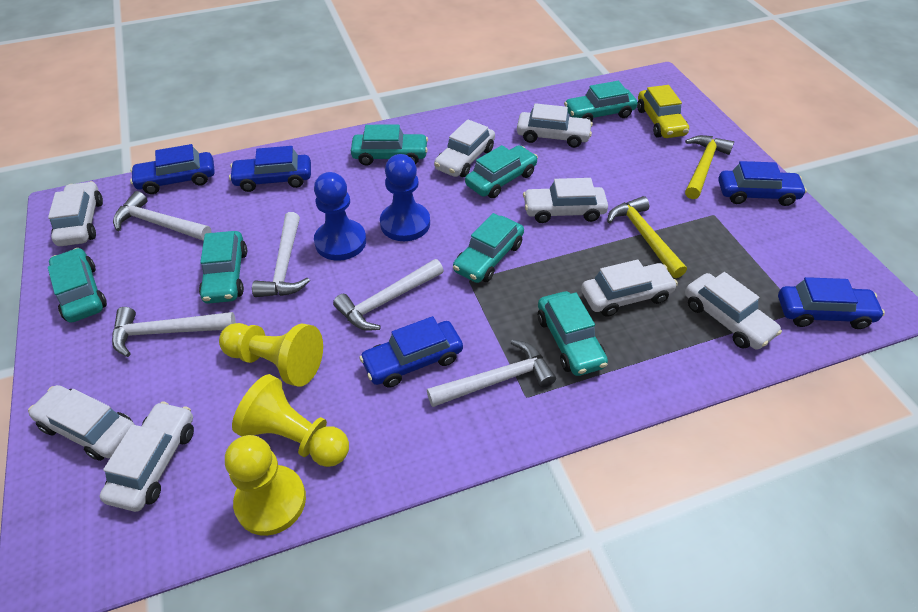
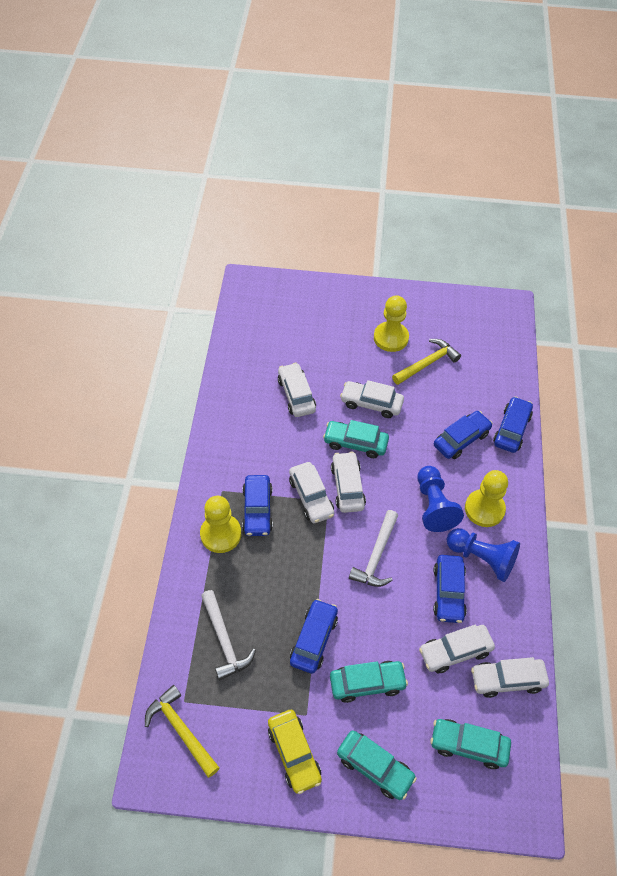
turquoise car: 7 -> 4
white car: 8 -> 6
white hammer: 5 -> 2

